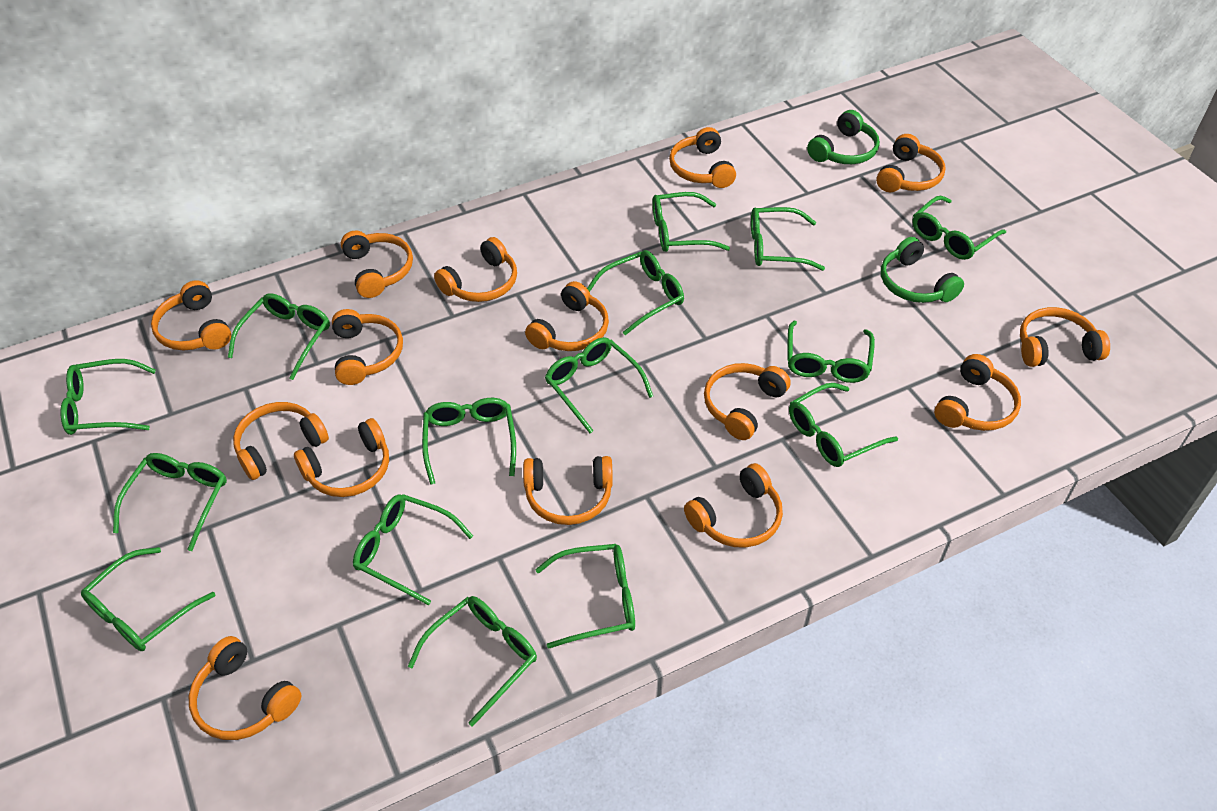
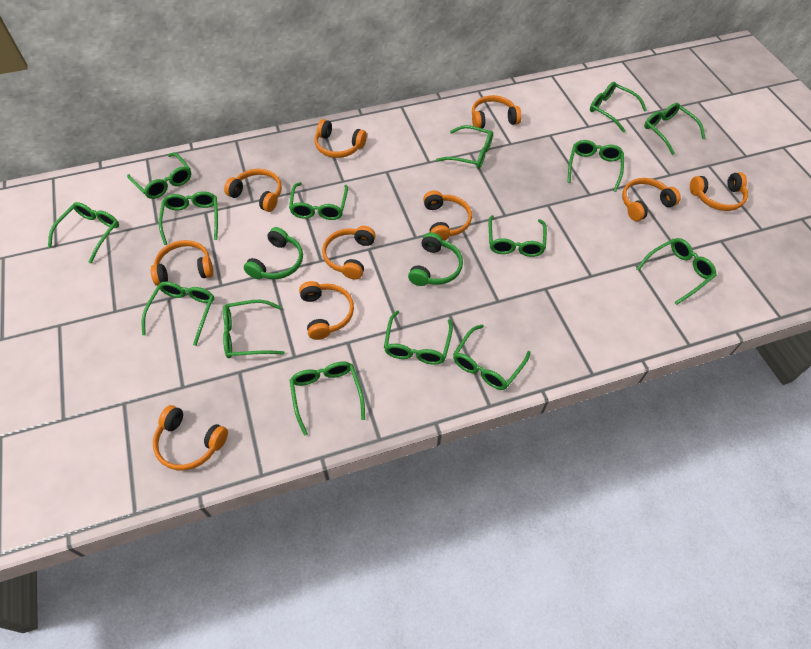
orange headphones: 15 -> 10

